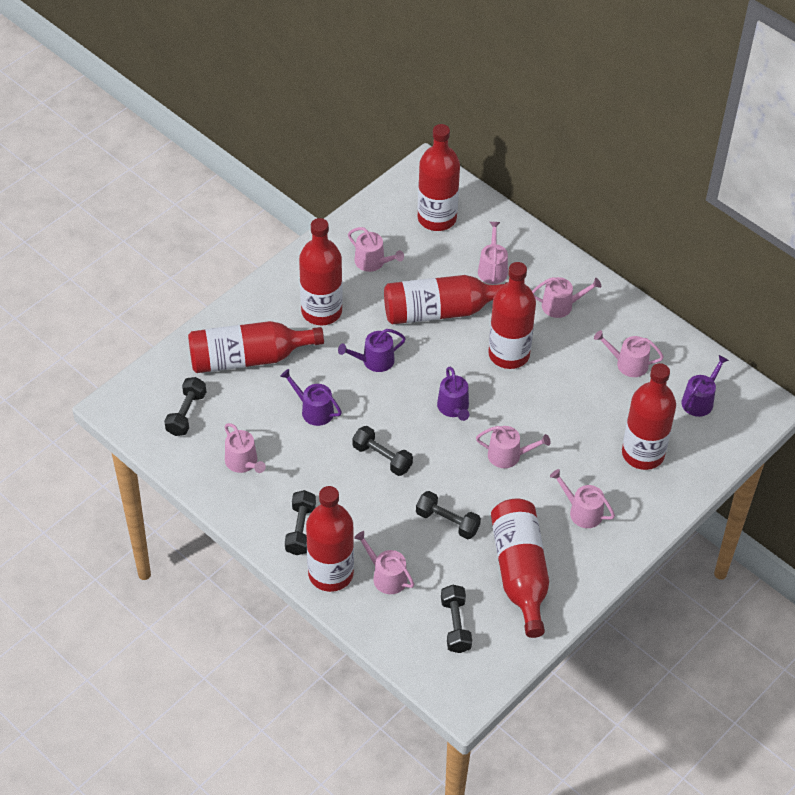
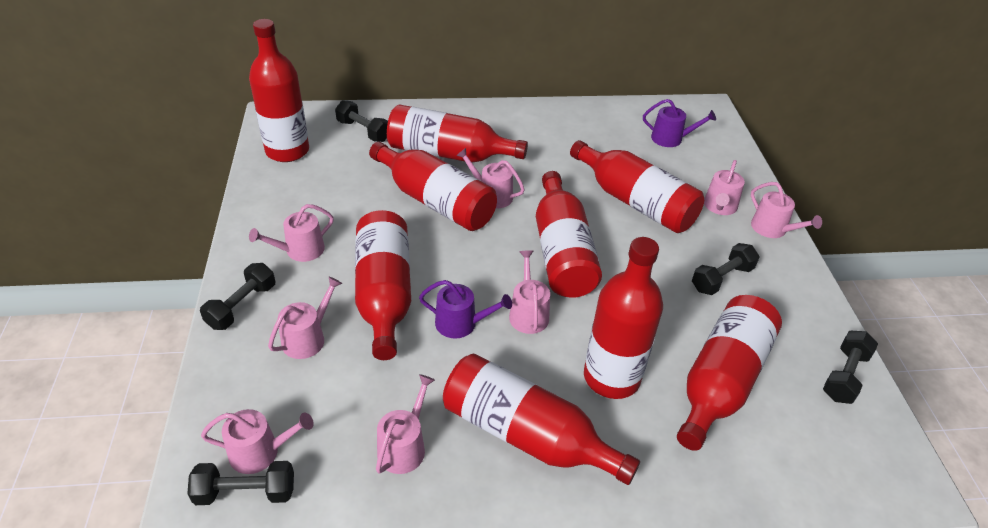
purple watering can: 4 -> 2
red bottle: 8 -> 9

